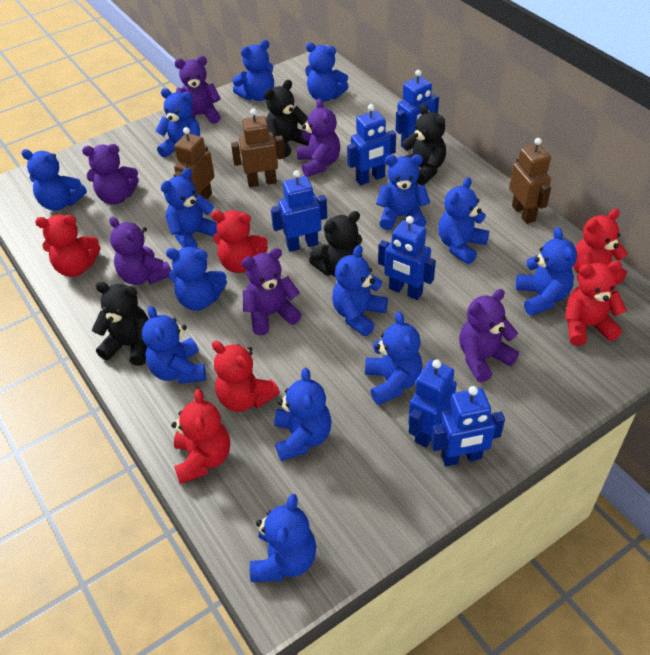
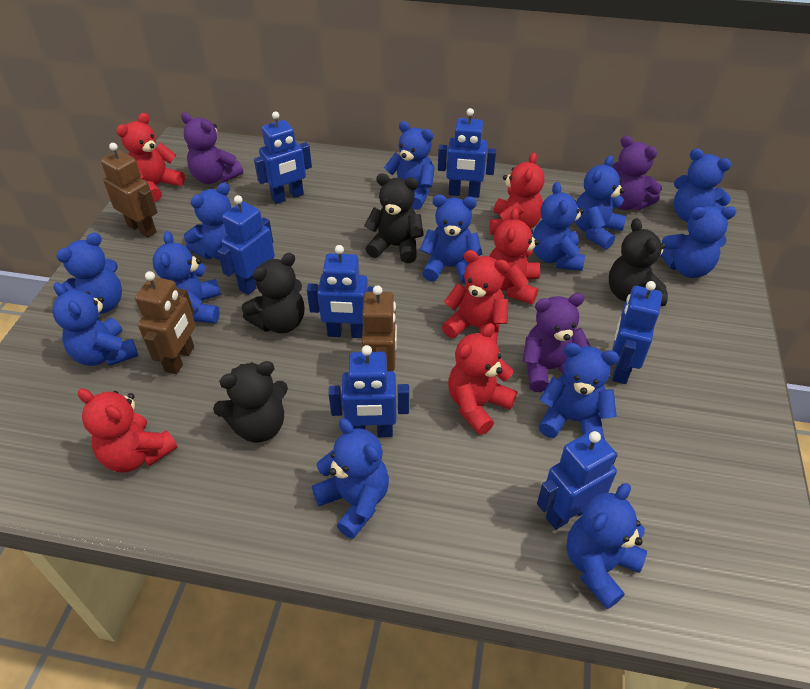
blue robot: 6 -> 7
blue teddy bear: 14 -> 13
purple teddy bear: 6 -> 3

